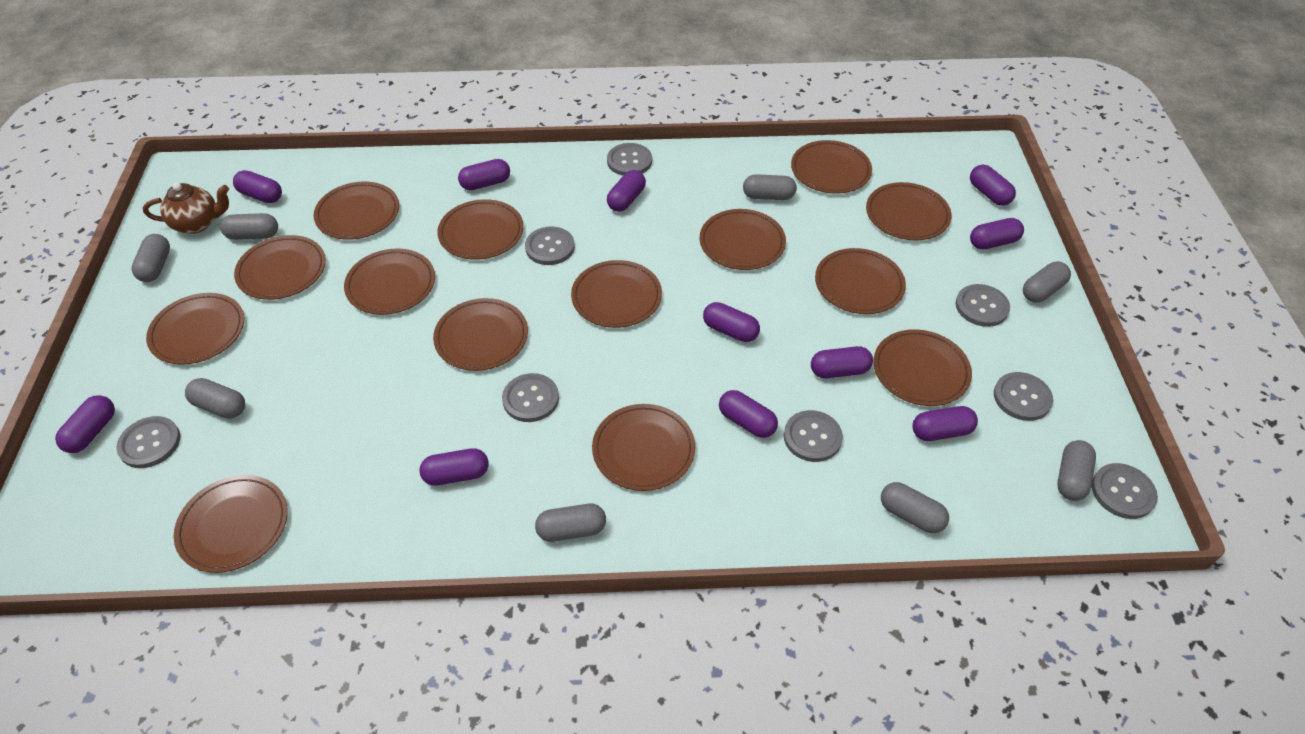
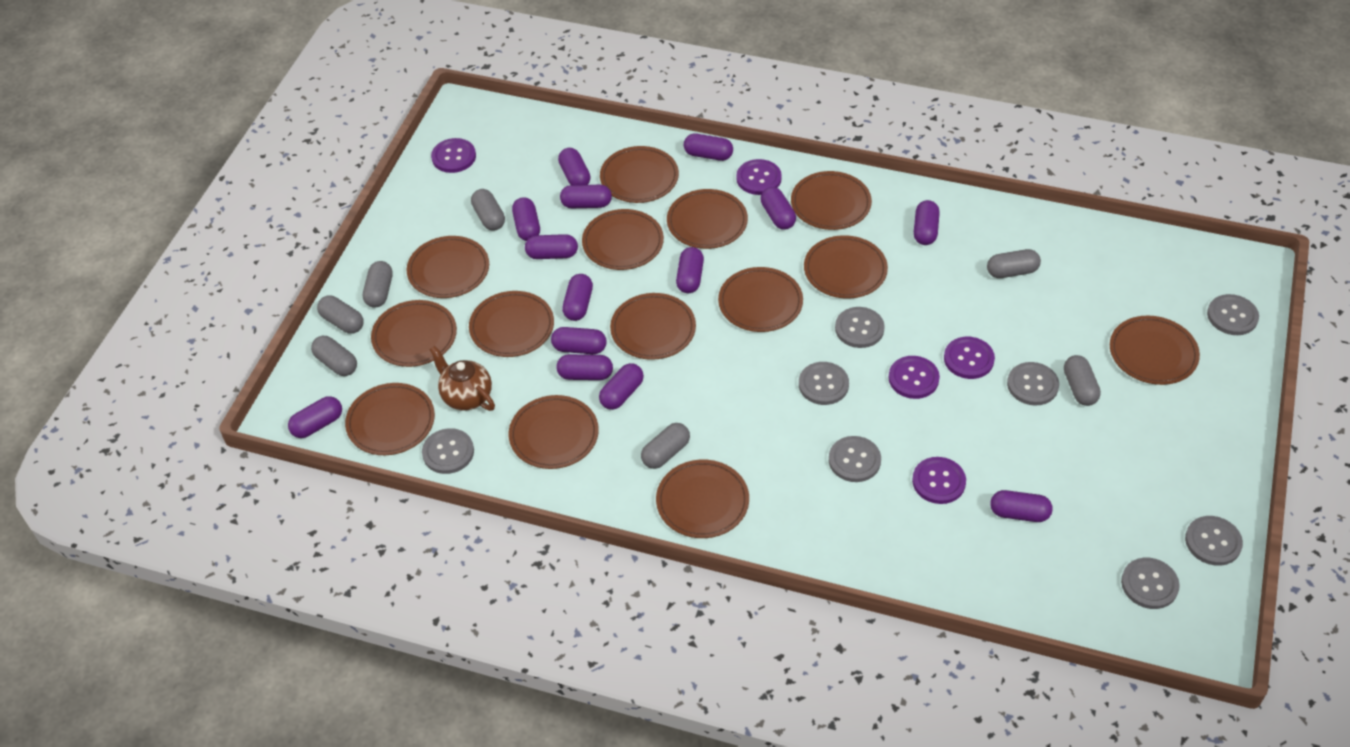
grey capsule: 8 -> 7
purple button: 0 -> 5
purple capsule: 11 -> 14

